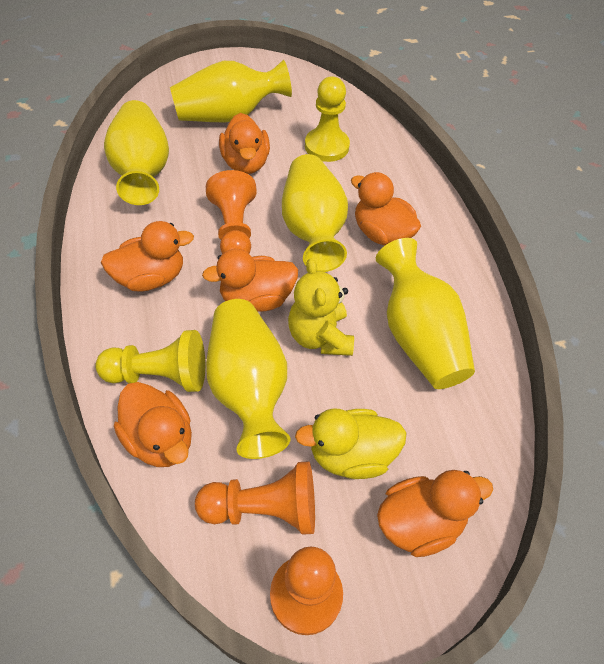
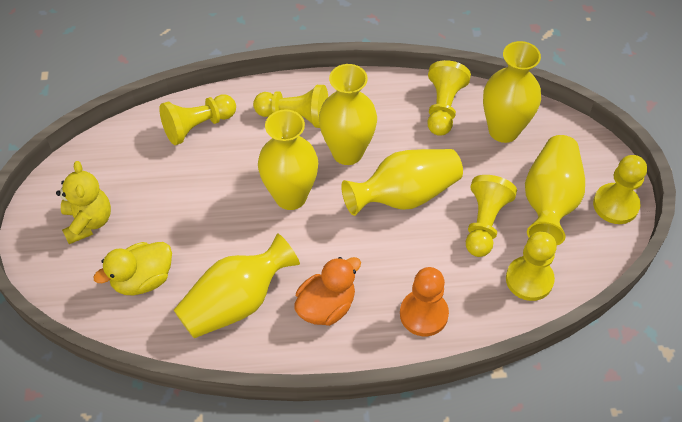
orange duck: 6 -> 1
orange pawn: 3 -> 1
yellow pawn: 2 -> 6
yellow vase: 5 -> 6

